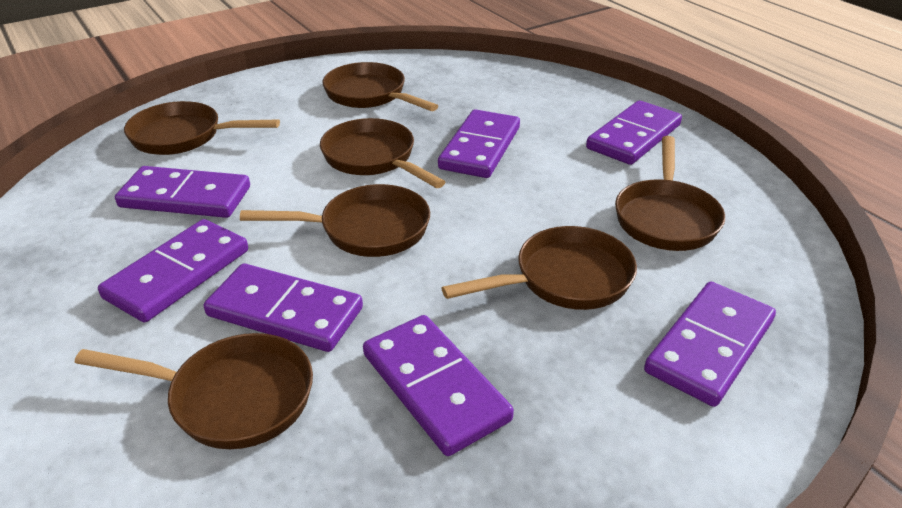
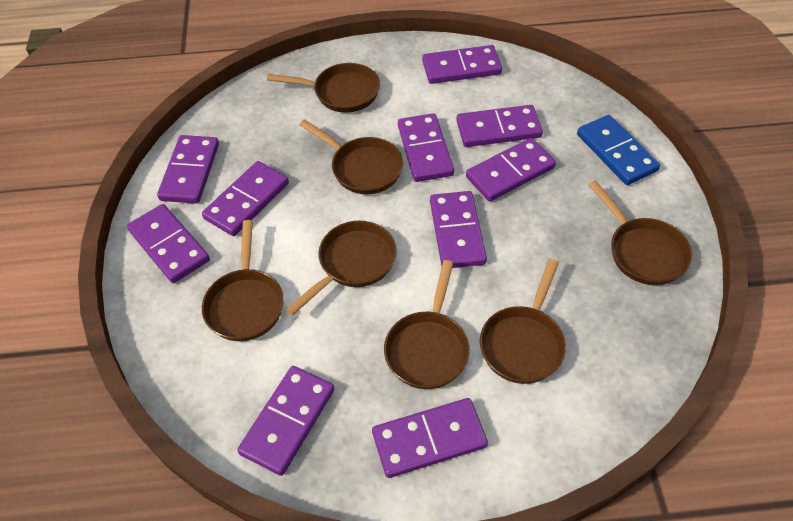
blue domino: 0 -> 1
purple domino: 7 -> 10

